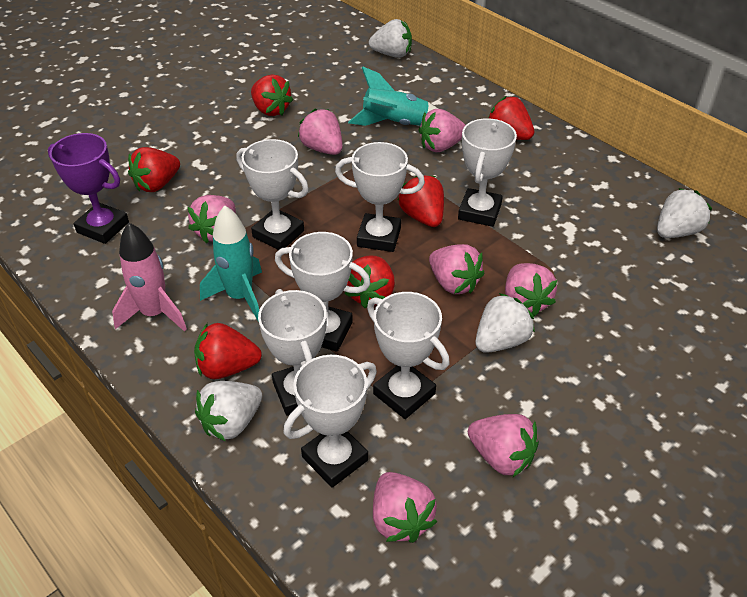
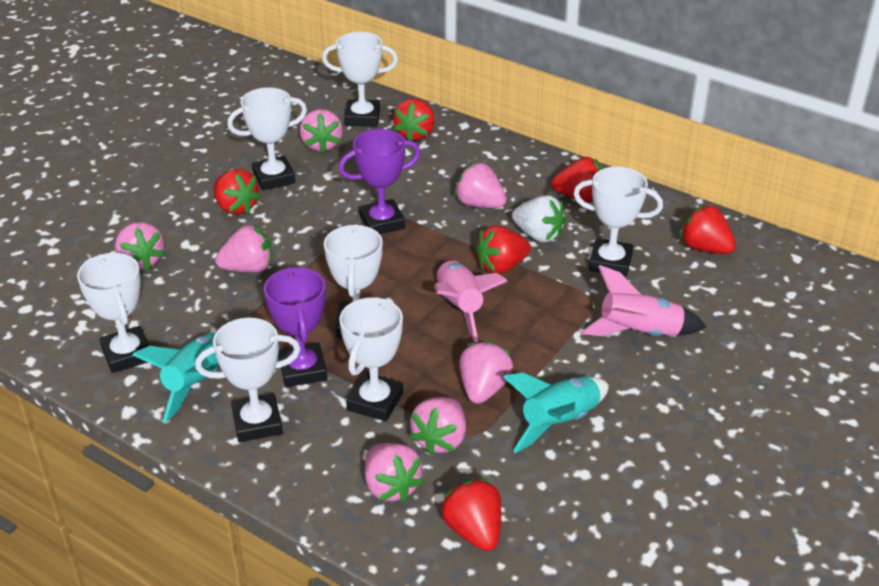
pink rocket: 1 -> 2
purple trophy: 1 -> 2
white strawberry: 4 -> 1

